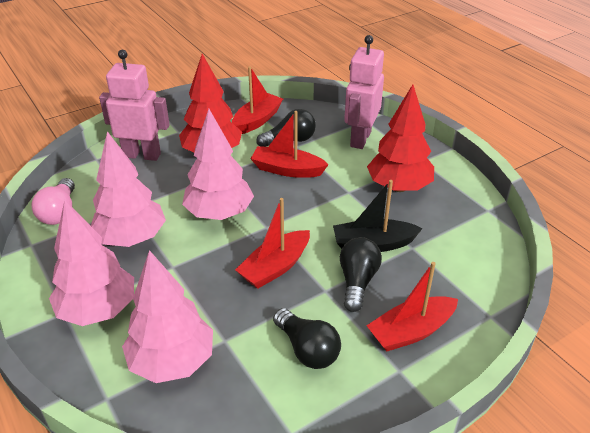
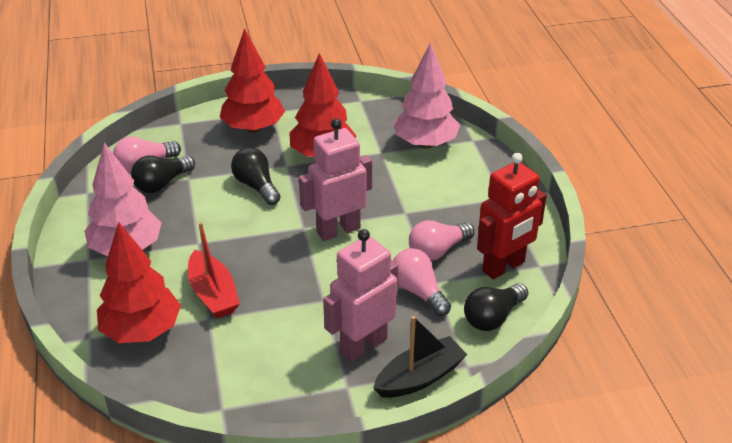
pink light bulb: 1 -> 3
pink tree: 4 -> 2
red boat: 4 -> 1
red robot: 0 -> 1
red tree: 2 -> 3

